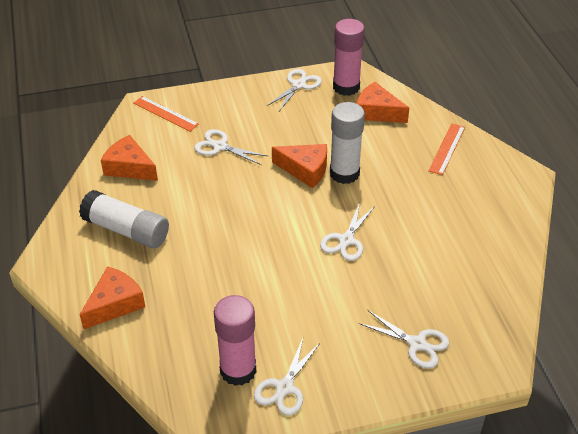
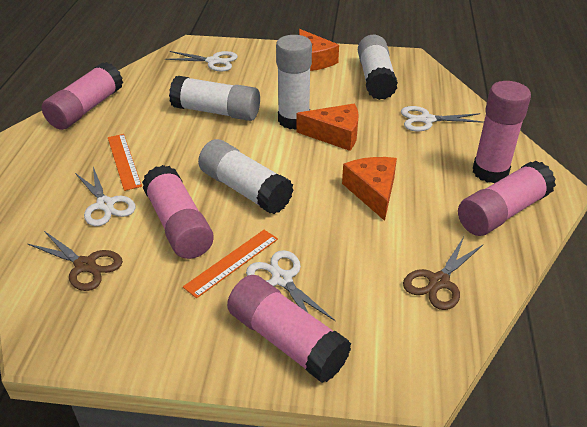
brown scissors: 0 -> 2
orange cheese: 4 -> 3
pink glue stick: 2 -> 5
white glue stick: 2 -> 4
white scissors: 5 -> 4

